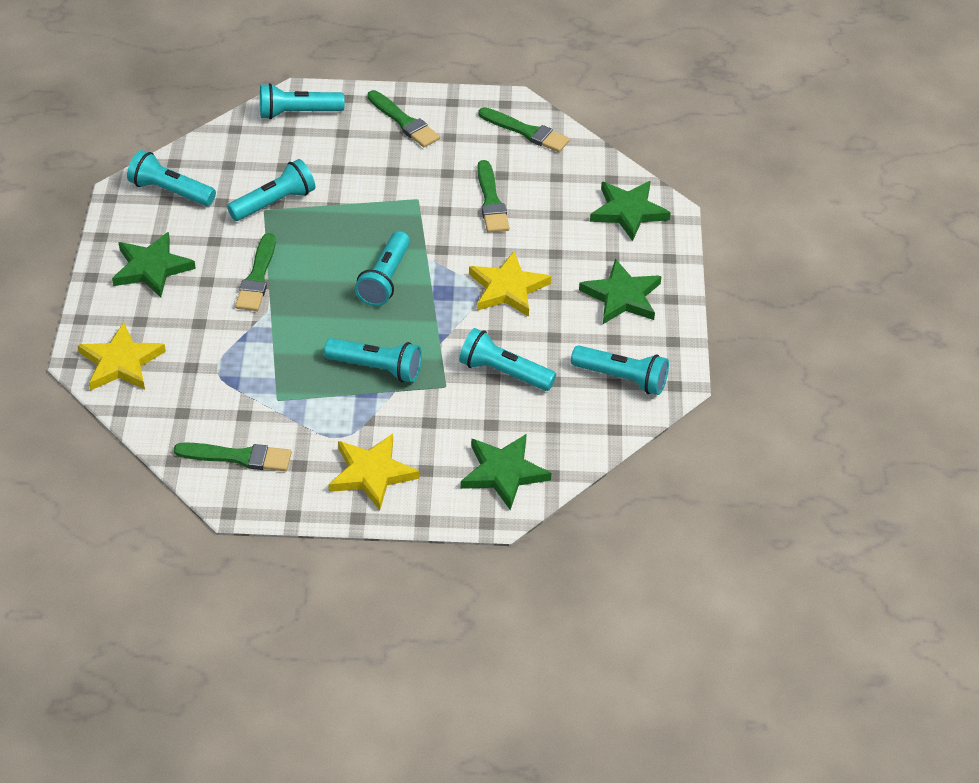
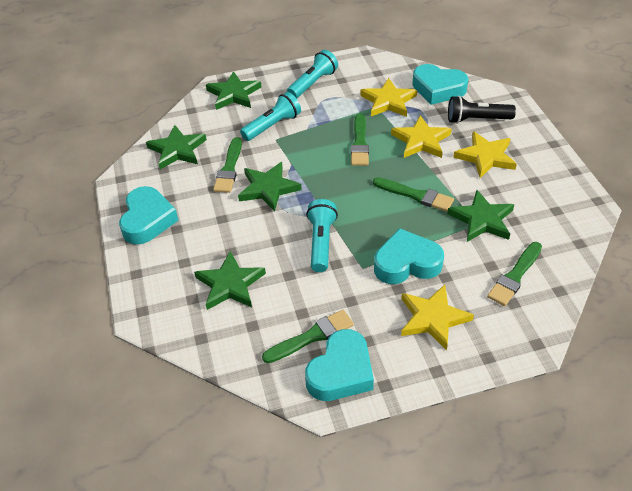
black flashlight: 0 -> 1
green star: 4 -> 5
turquoise flashlight: 7 -> 3
turquoise heart: 0 -> 4
yellow star: 3 -> 4

